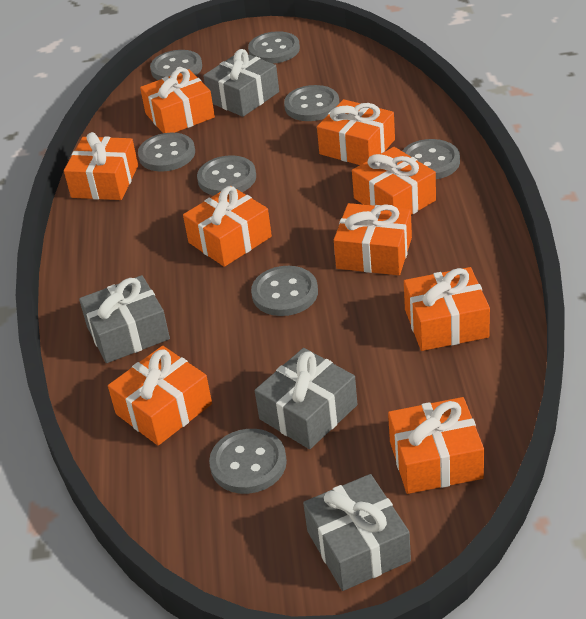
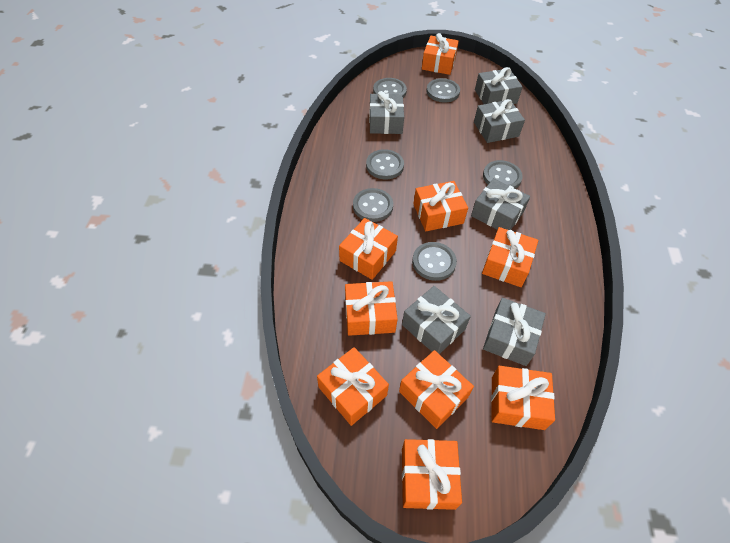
grey button: 8 -> 6
grey gift: 4 -> 6

